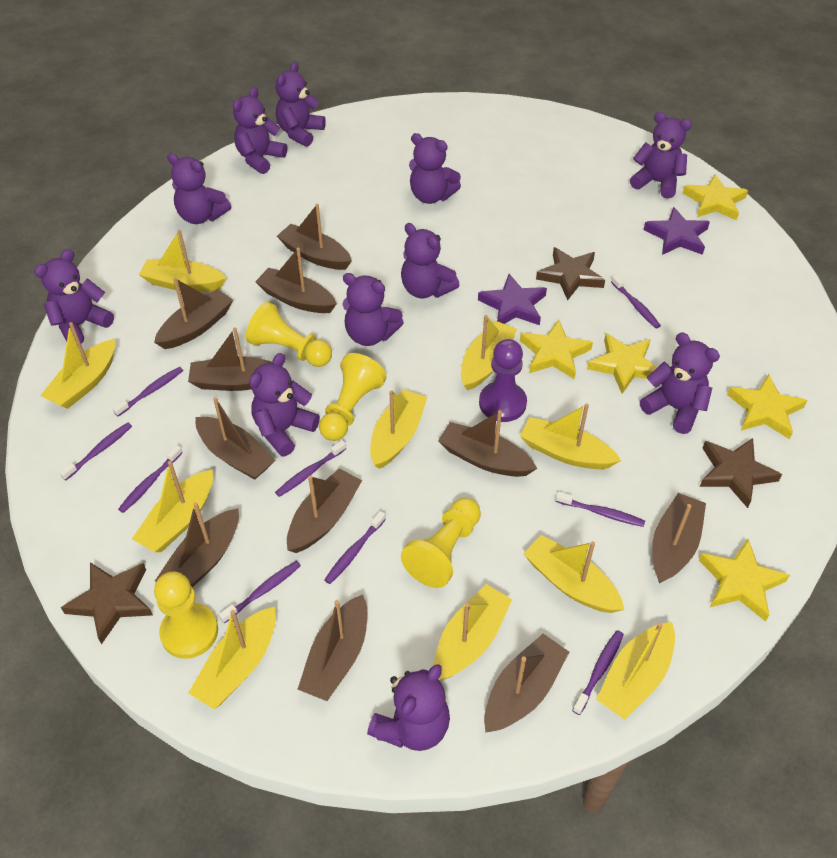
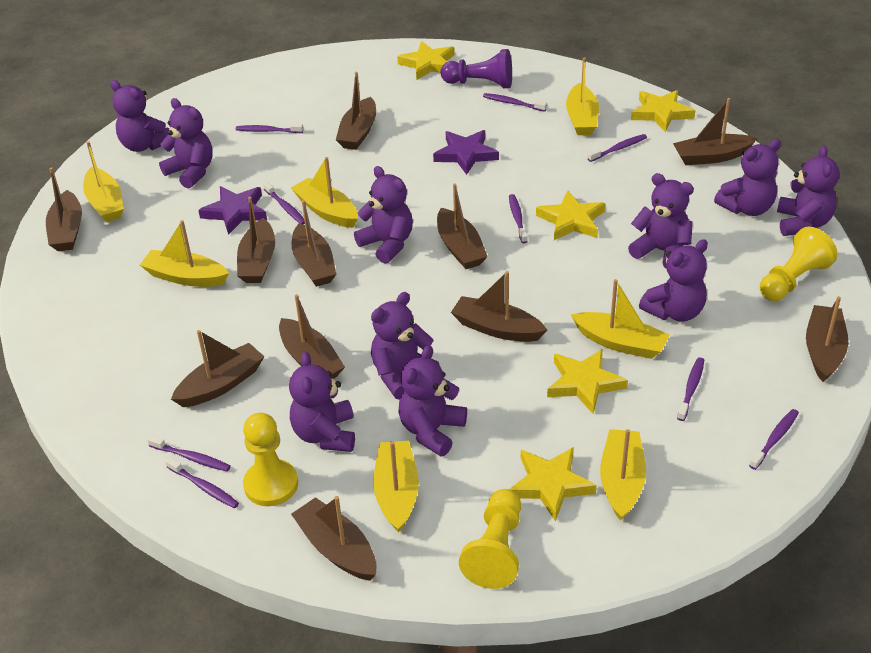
brown star: 3 -> 0
purple teddy bear: 11 -> 10
yellow boat: 10 -> 7
yellow pawn: 4 -> 3

